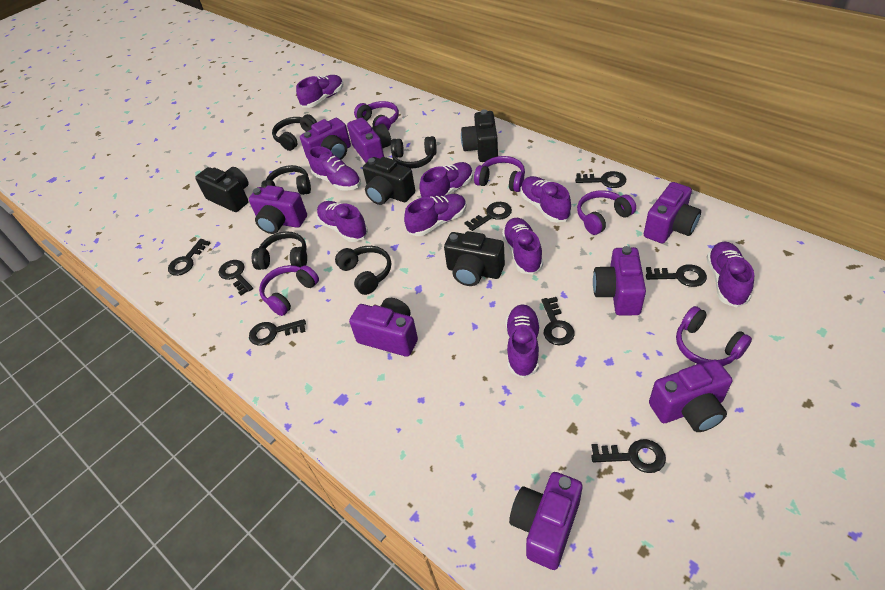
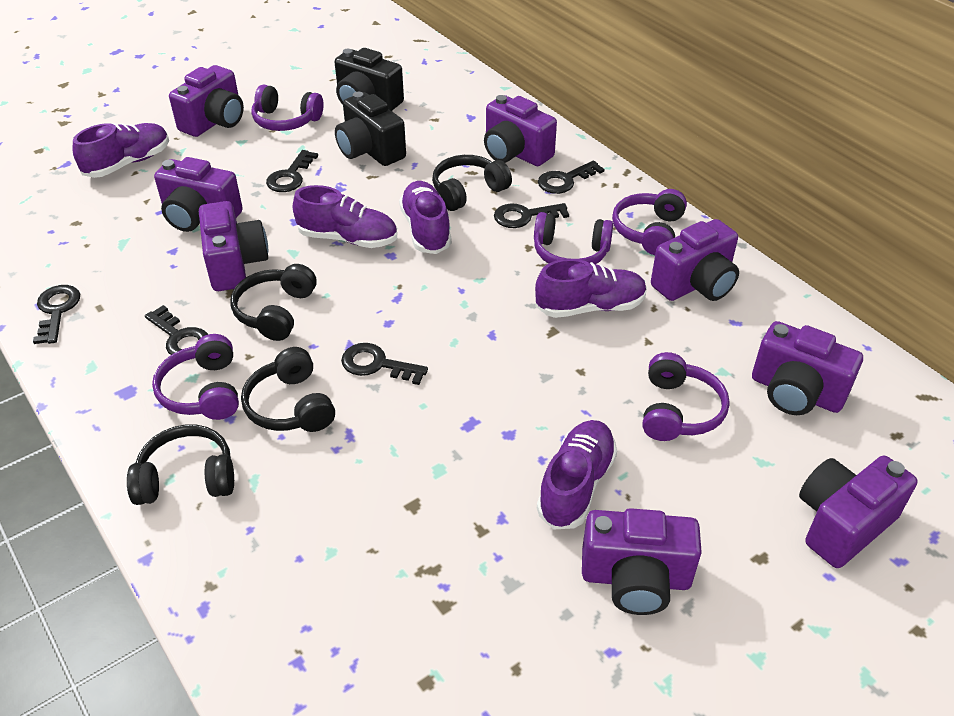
black camera: 4 -> 2
black headphones: 5 -> 4
black key: 8 -> 6
purple shoe: 9 -> 5

